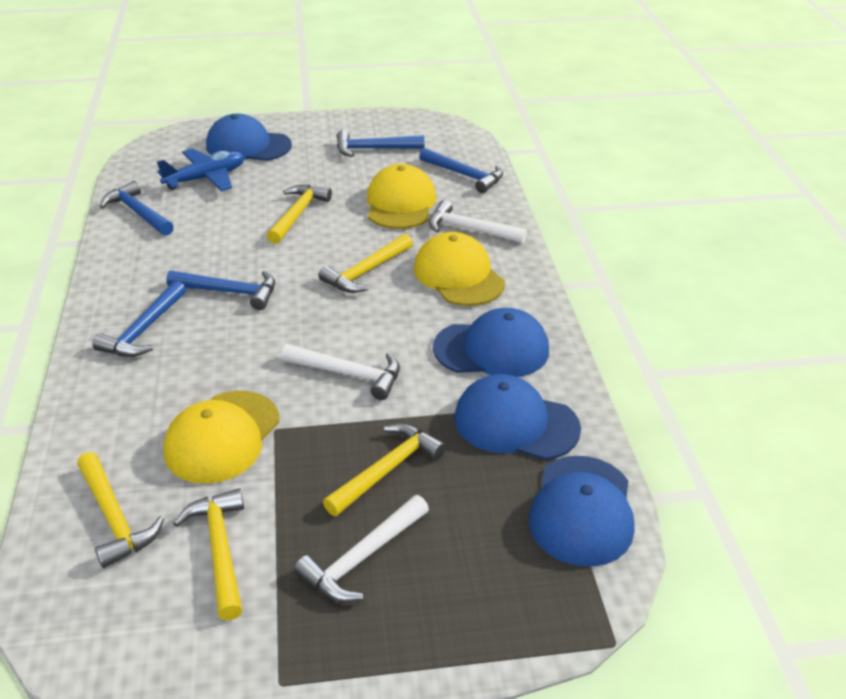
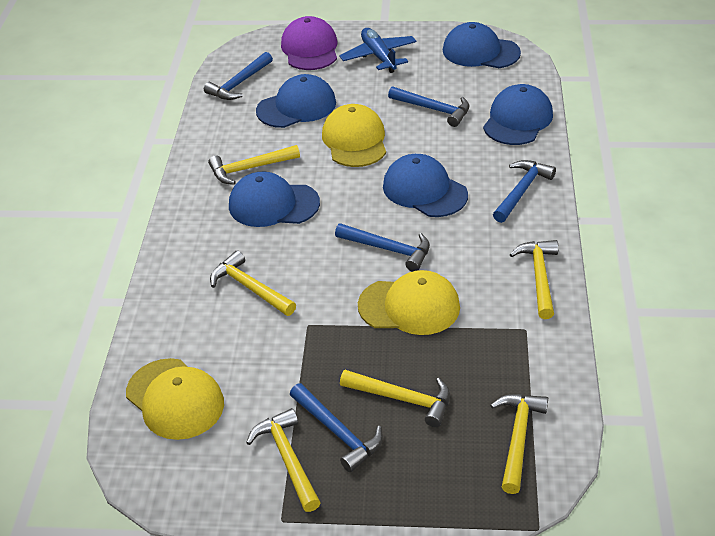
blue cap: 4 -> 5
purple cap: 0 -> 1
white hammer: 3 -> 0
yellow hammer: 5 -> 6

